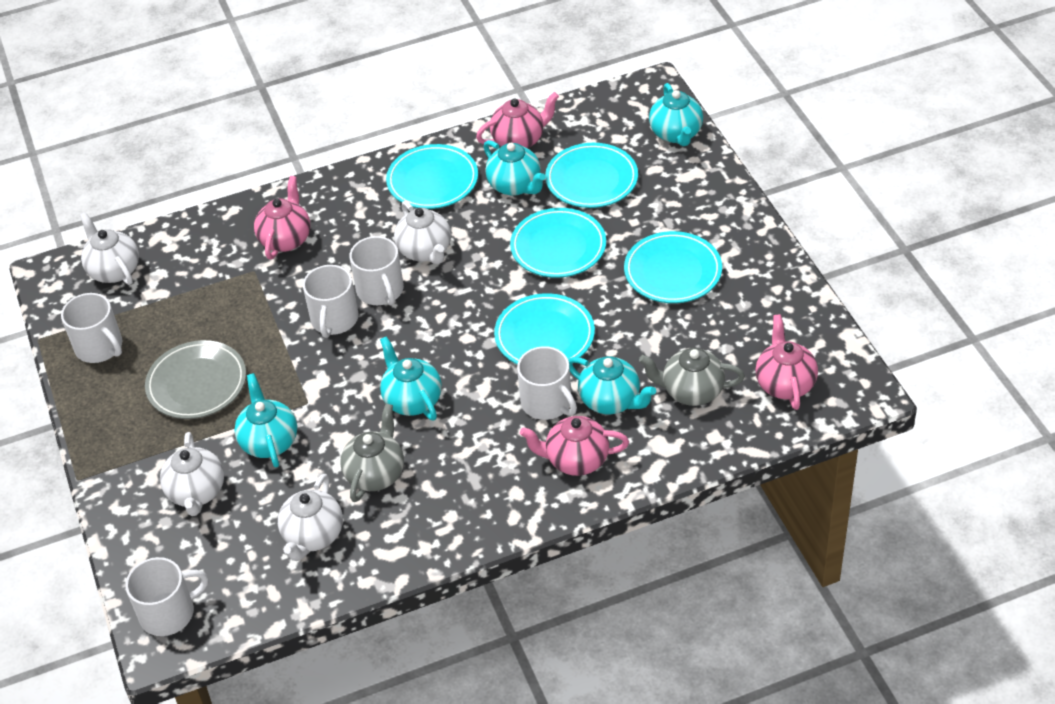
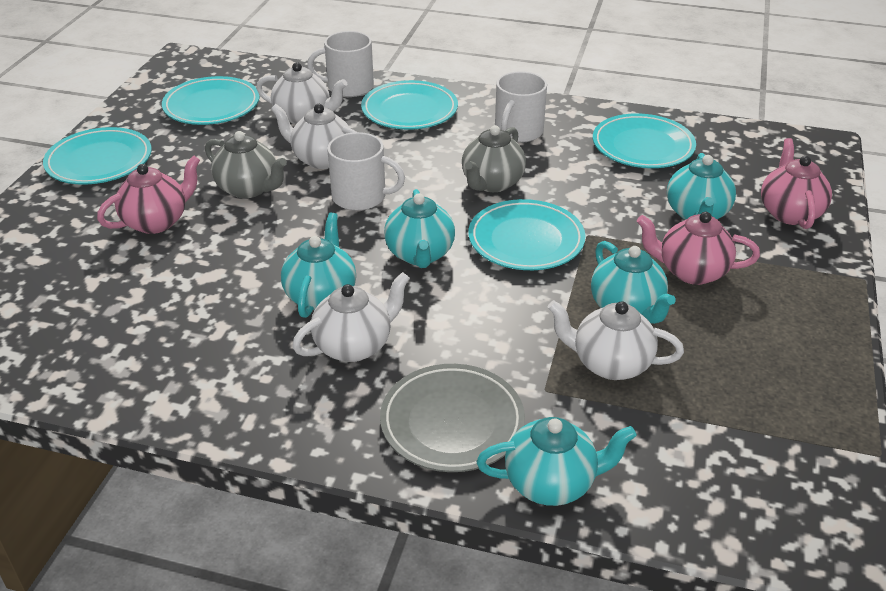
pink teapot: 4 -> 3
white mug: 5 -> 3

